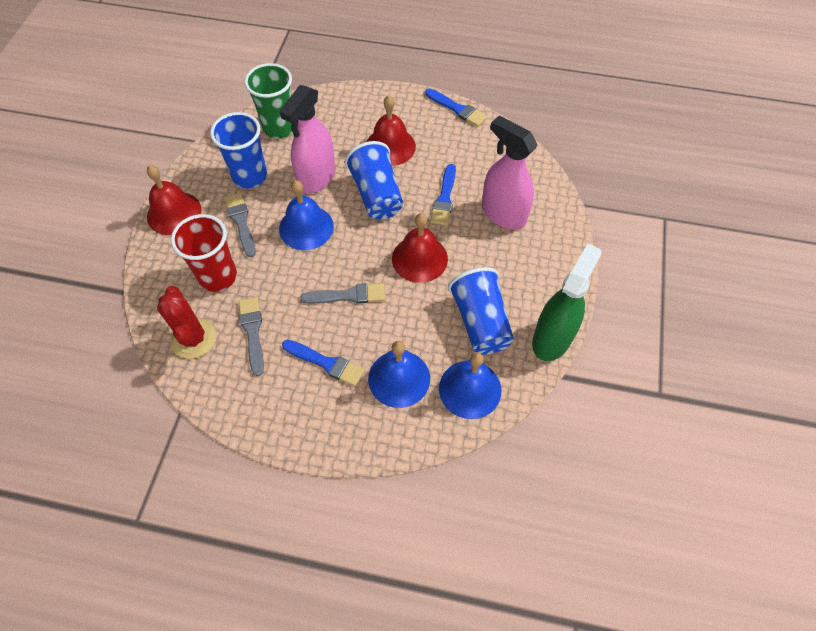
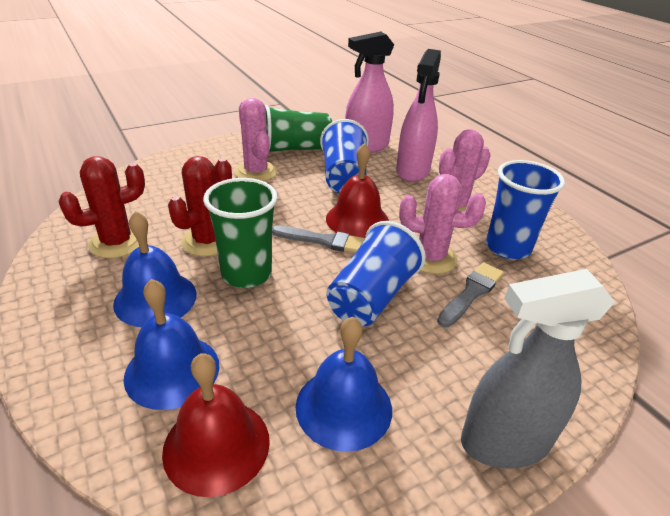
blue brush: 3 -> 0
green cup: 1 -> 2
green spray bottle: 1 -> 0
grey brush: 3 -> 2
grey spray bottle: 0 -> 1
pink cactus: 0 -> 3
red bell: 3 -> 2
red cactus: 1 -> 2
red cup: 1 -> 0

